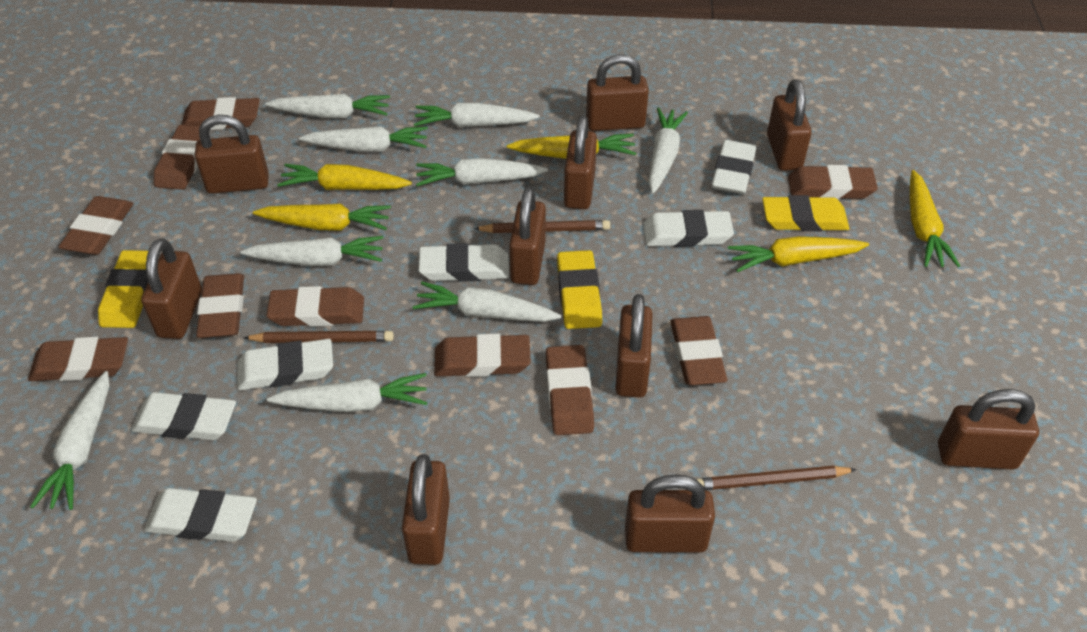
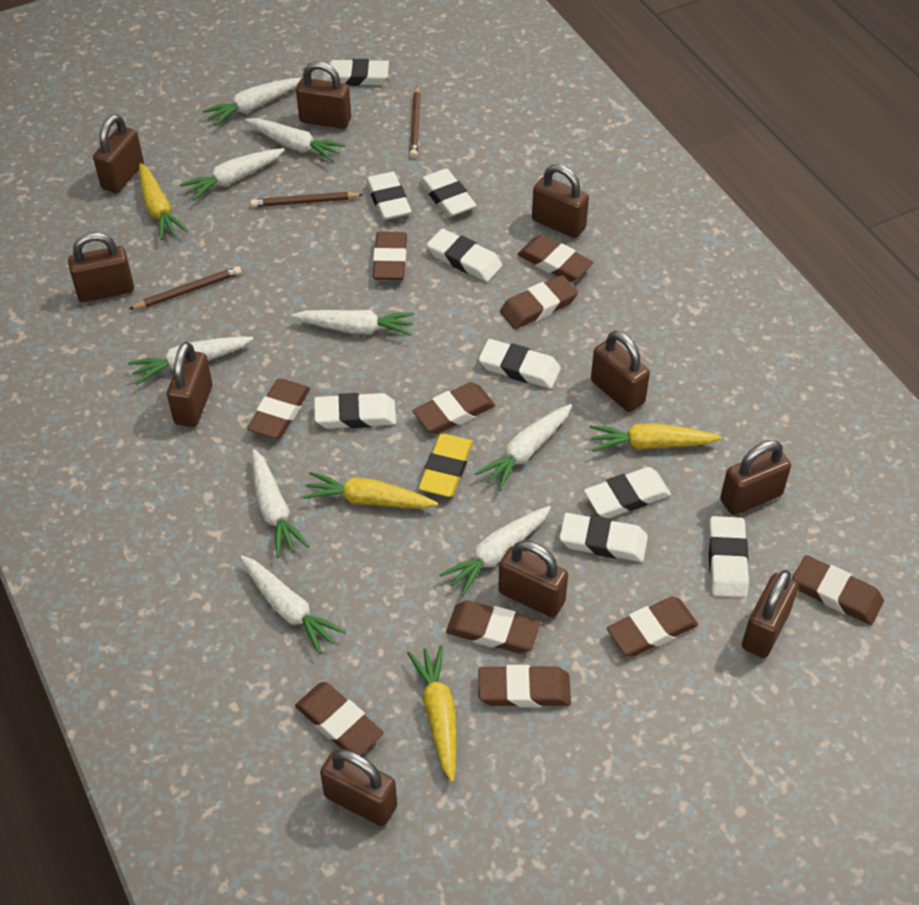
white eraser: 6 -> 9
yellow carrot: 5 -> 4
yellow eraser: 3 -> 1

